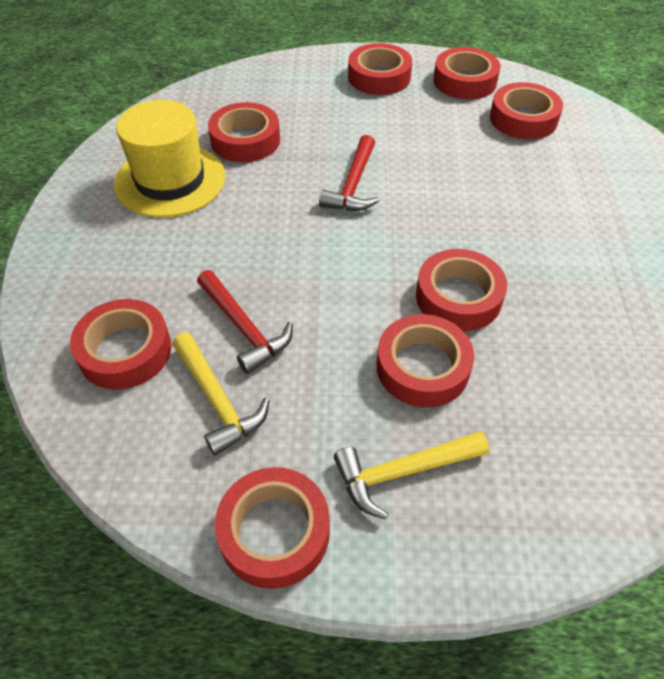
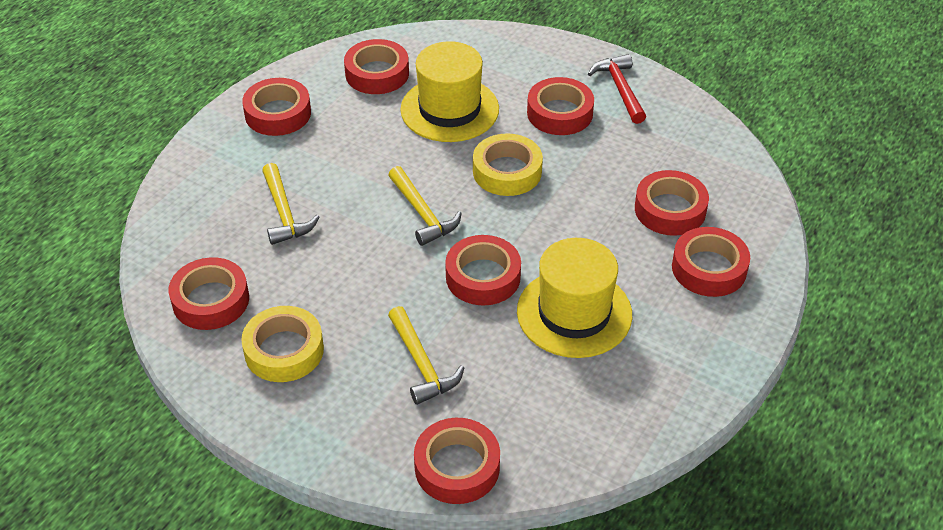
red hammer: 2 -> 1
yellow hammer: 2 -> 3
yellow hat: 1 -> 2
yellow tape: 0 -> 2

